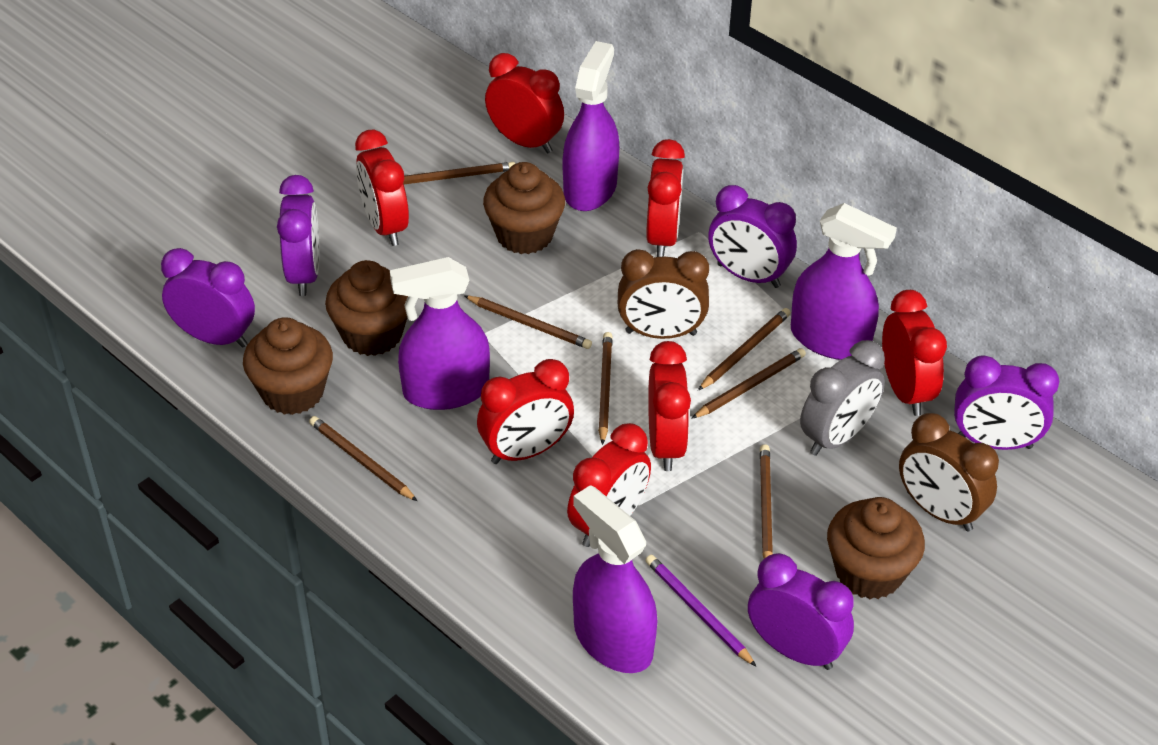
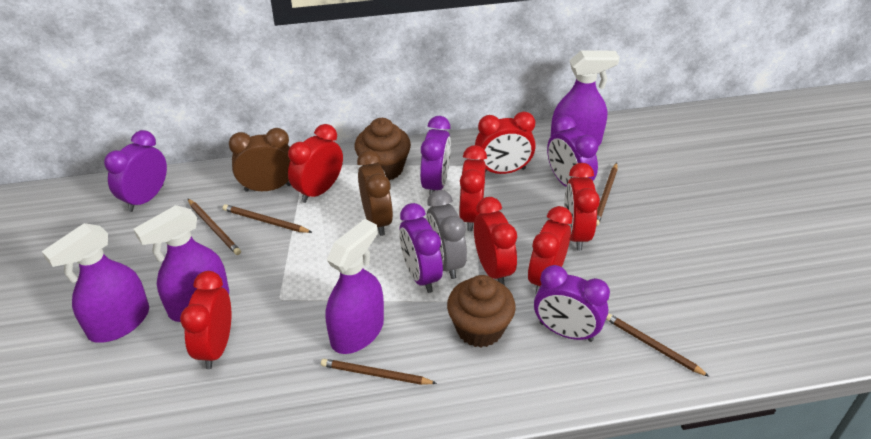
brown cupcake: 4 -> 2
brown pencil: 7 -> 5
purple pencil: 1 -> 0

